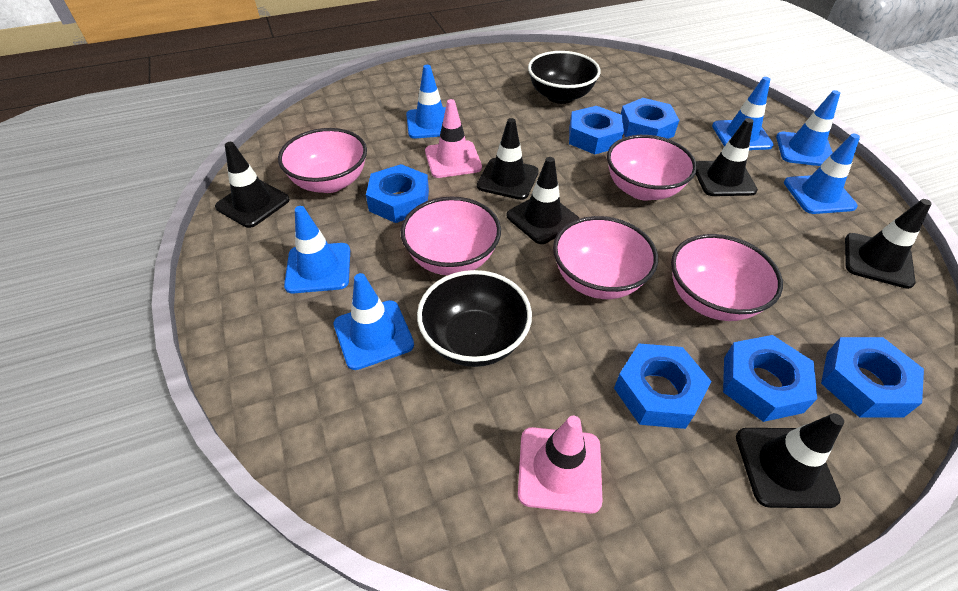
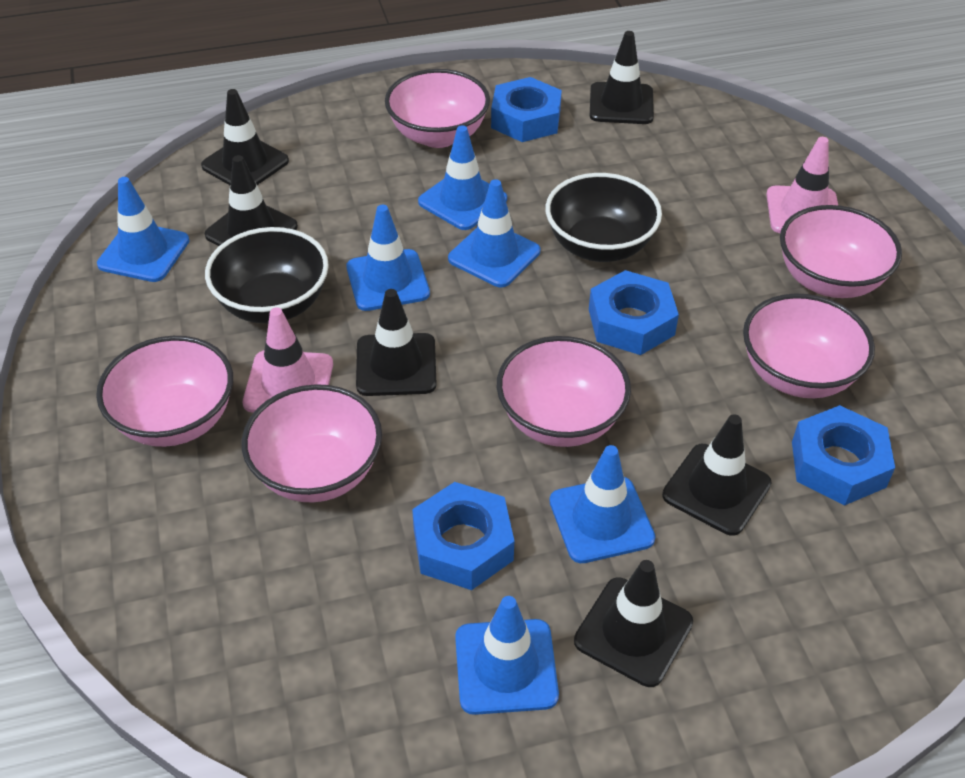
blue nut: 6 -> 4
pink bowl: 5 -> 6

